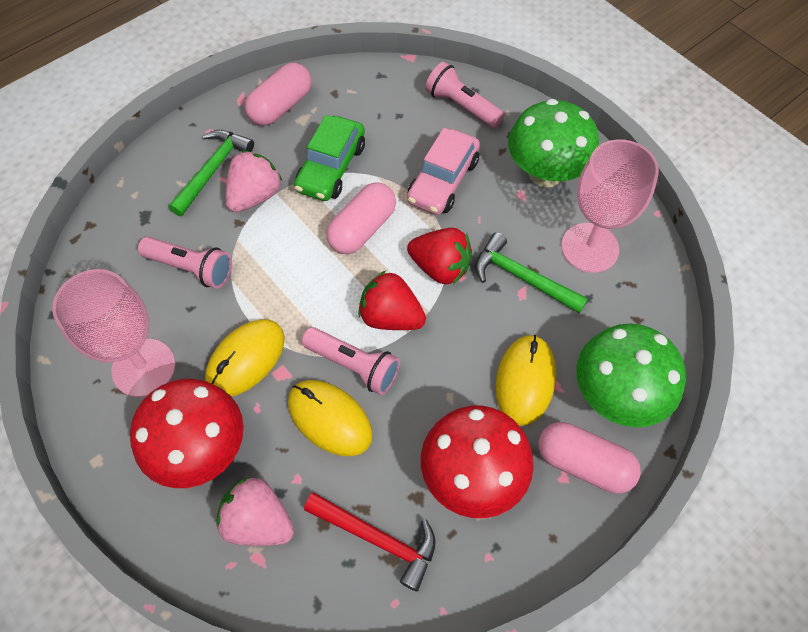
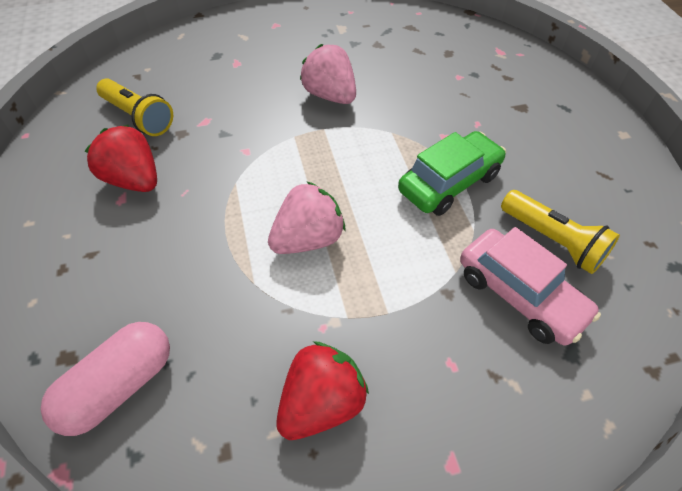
green hammer: 2 -> 0
green mushroom: 2 -> 0
pink capsule: 3 -> 1
pink flashlight: 3 -> 0
pink goblet: 2 -> 0
red hammer: 1 -> 0
red mushroom: 2 -> 0
yellow flashlight: 0 -> 2
yellow mouse: 3 -> 0

